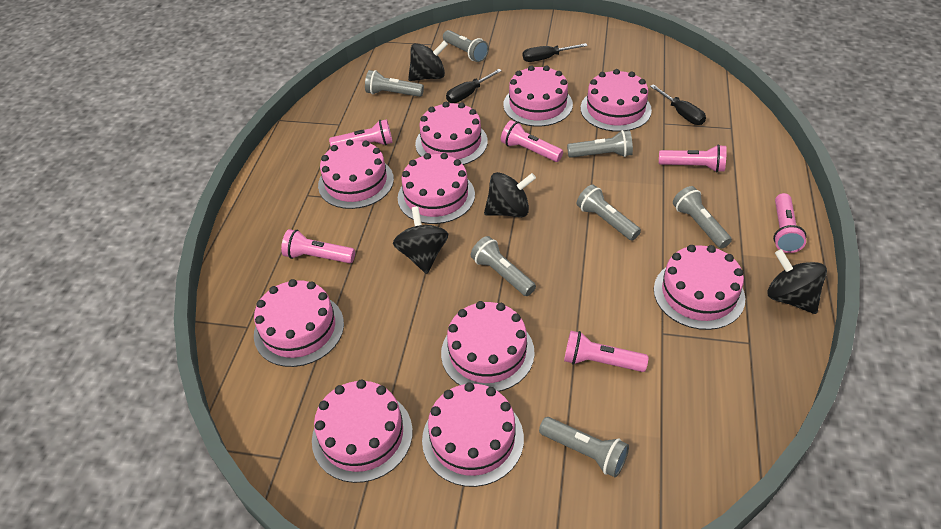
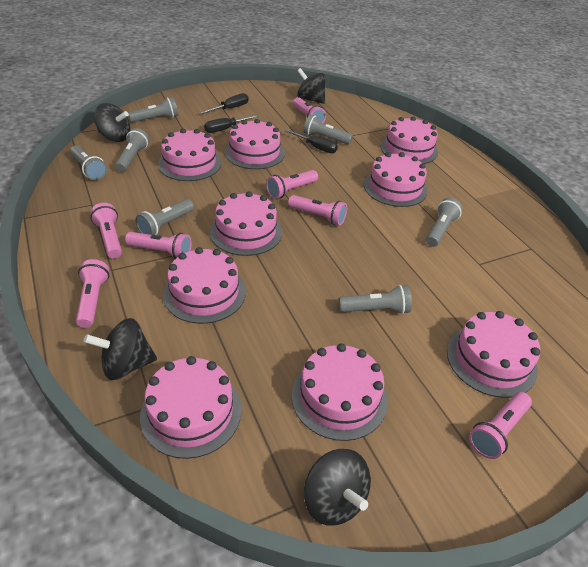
pink cake: 10 -> 9
pink flashlight: 6 -> 7

